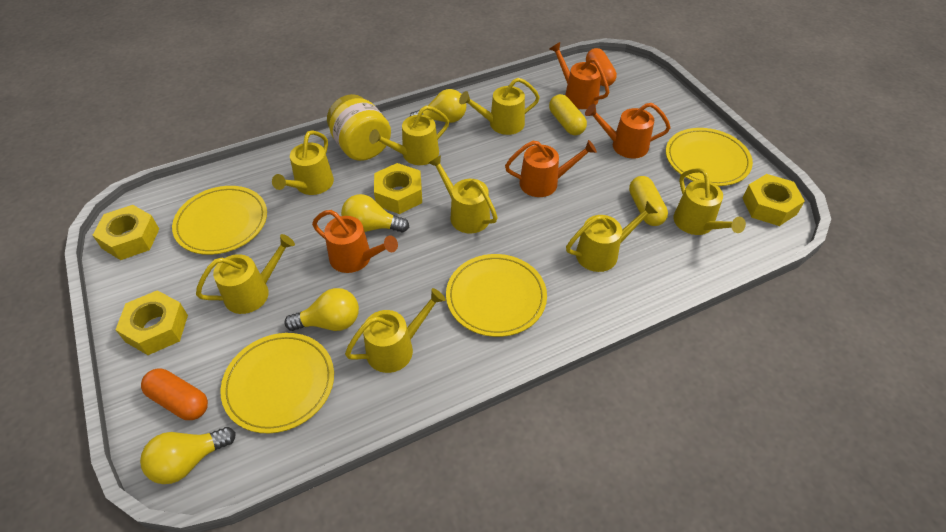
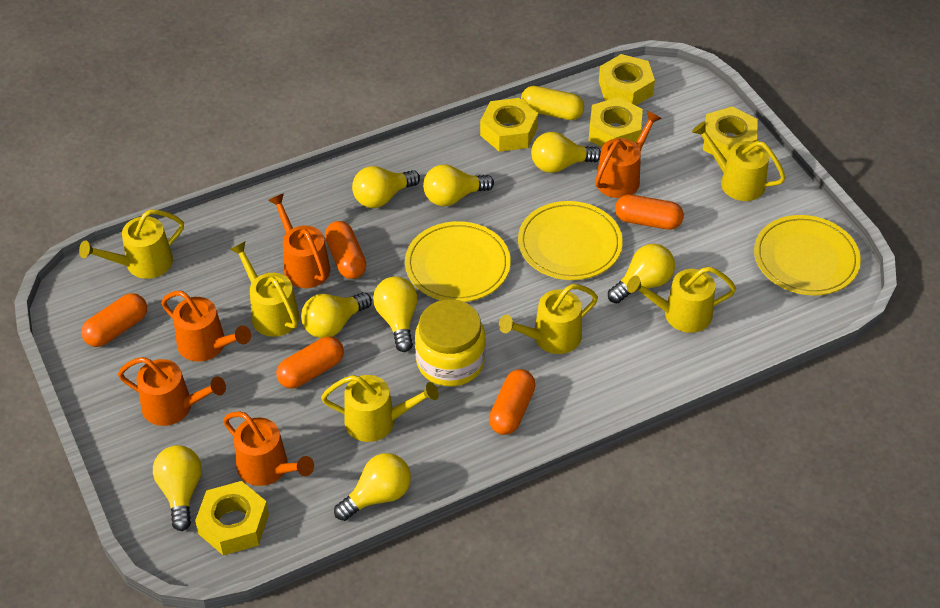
orange capsule: 2 -> 5
orange watering can: 4 -> 5
yellow capsule: 2 -> 1
yellow light bulb: 4 -> 8
yellow nut: 4 -> 5
yellow plate: 4 -> 3
yellow watering can: 8 -> 6

